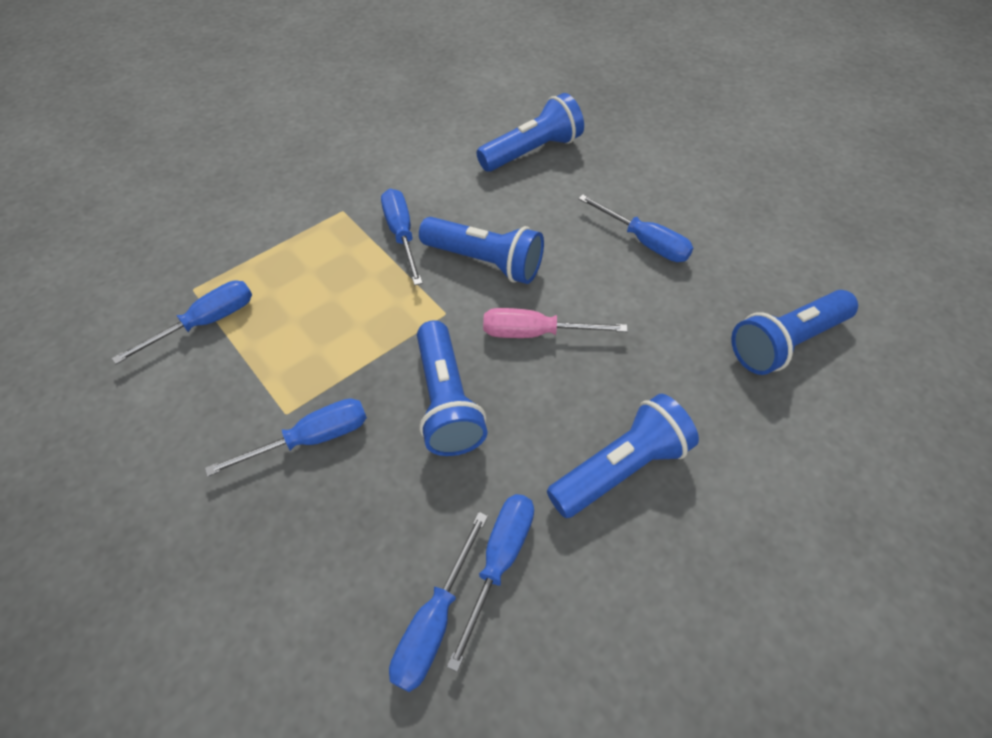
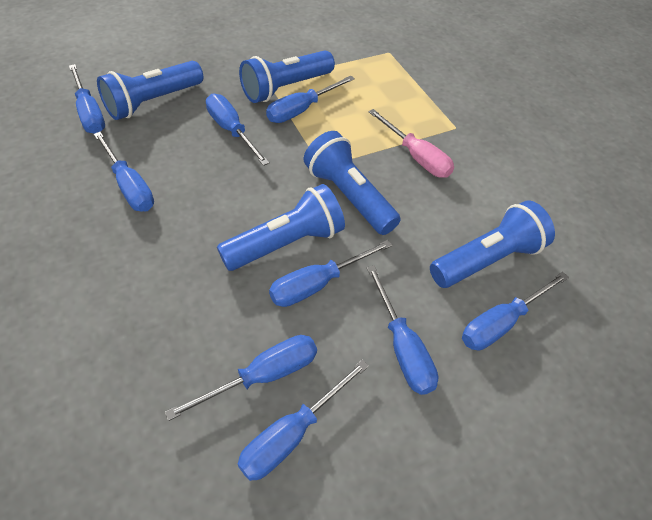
blue screwdriver: 6 -> 9

